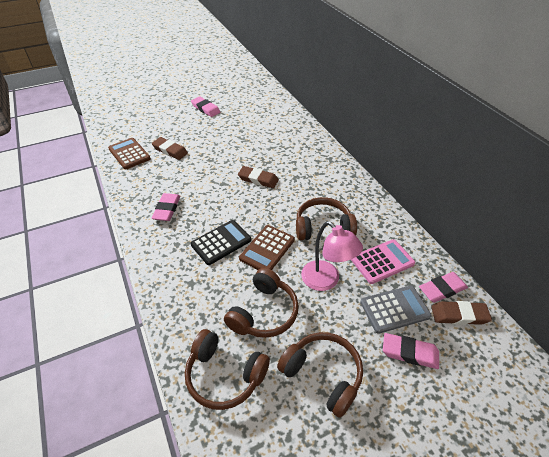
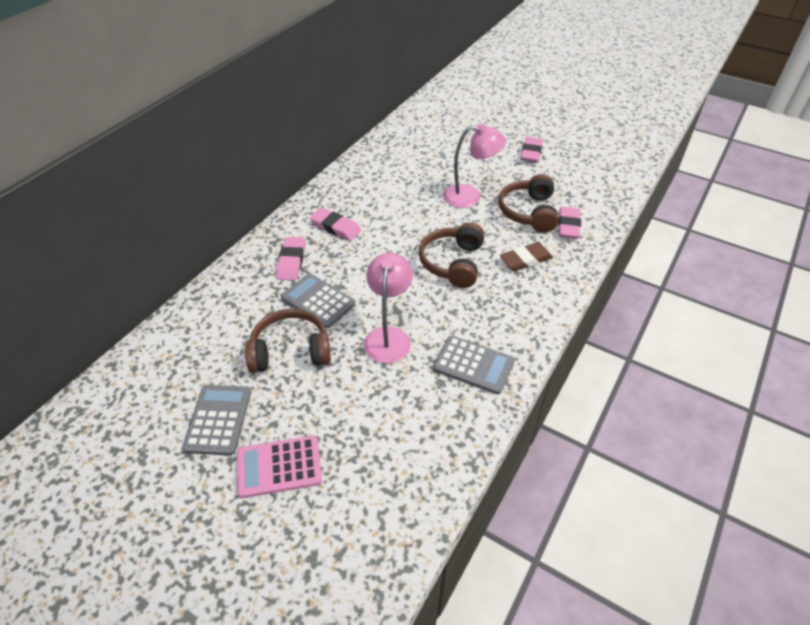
black calculator: 1 -> 0
brown calculator: 2 -> 0
brown eraser: 3 -> 1
brown headphones: 4 -> 3
grey calculator: 1 -> 3
pink lamp: 1 -> 2

